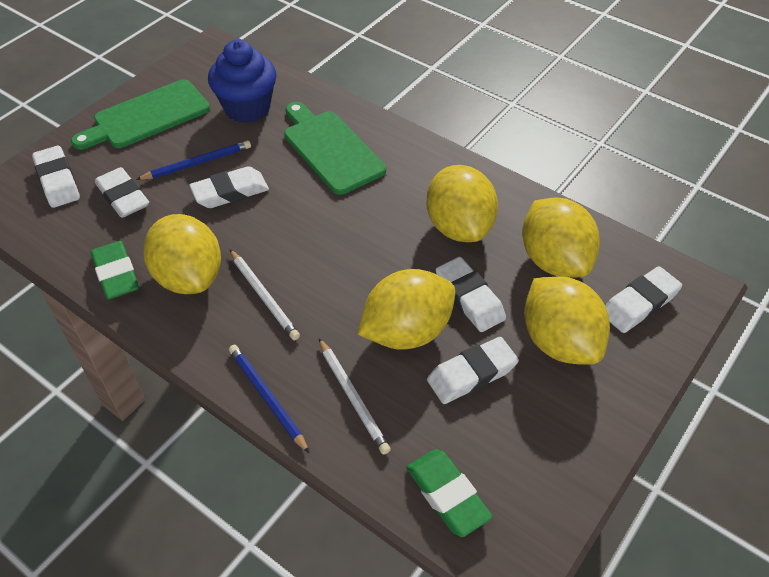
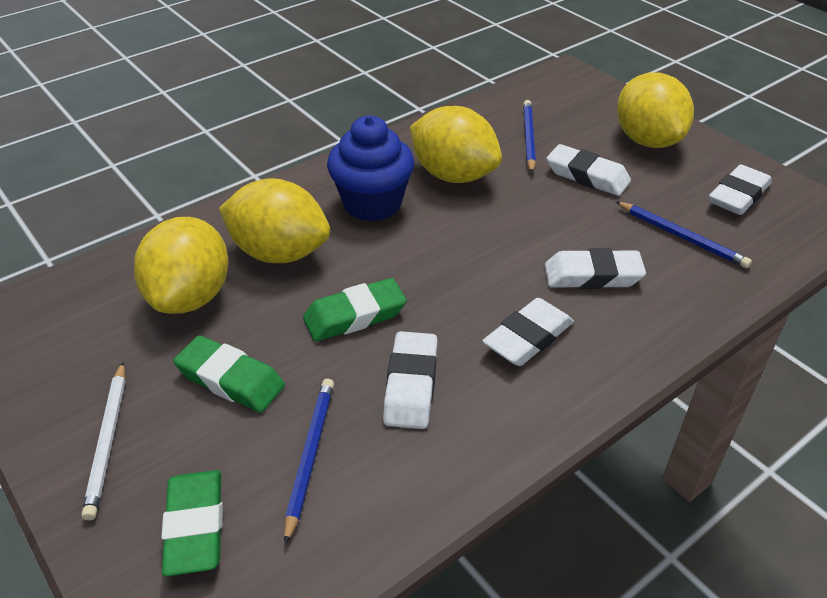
blue pencil: 2 -> 3
green cutting board: 2 -> 0
green eraser: 2 -> 3
white eraser: 6 -> 5
white pencil: 2 -> 1
yellow lemon: 5 -> 4

